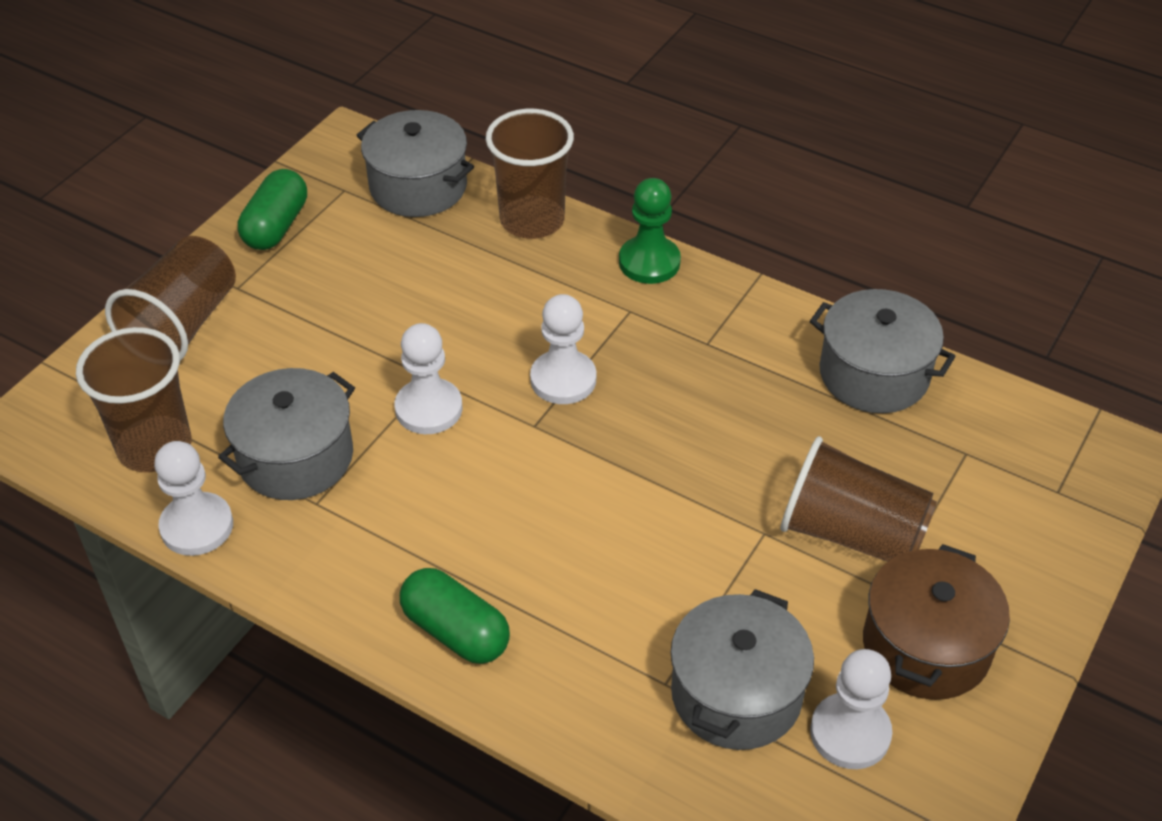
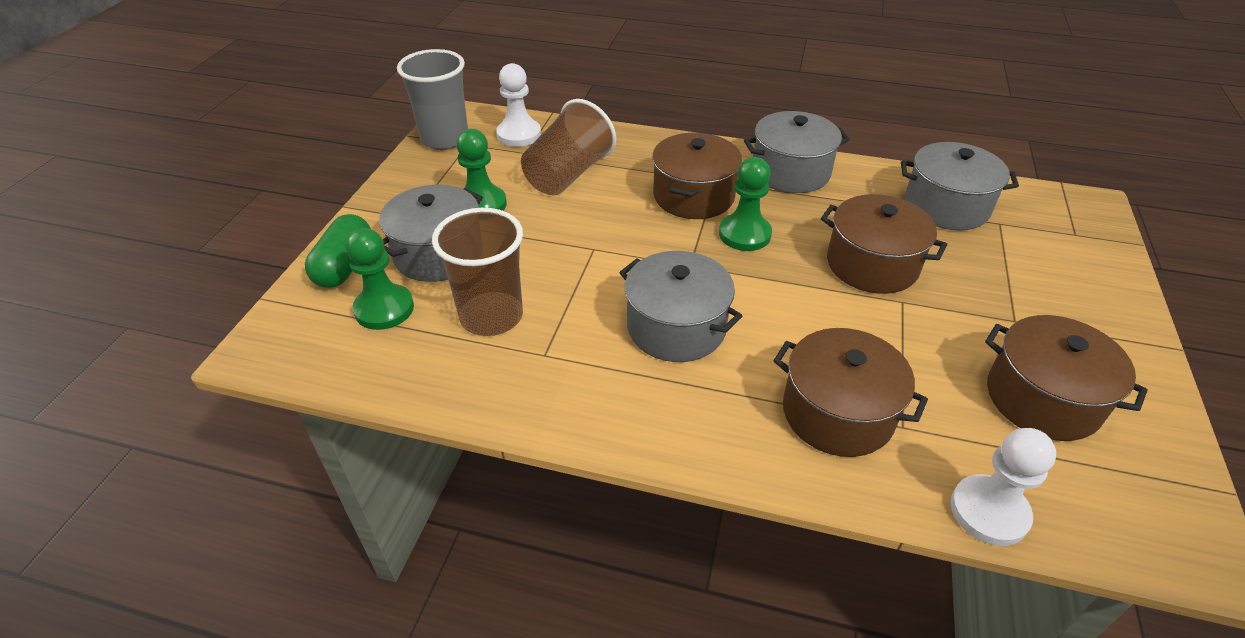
brown cup: 4 -> 2
brown pot: 1 -> 4
green capsule: 2 -> 1
green pawn: 1 -> 3
grey cup: 0 -> 1
white pawn: 4 -> 2

